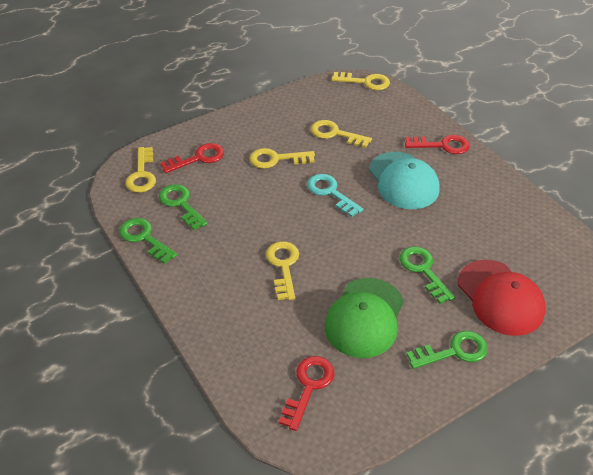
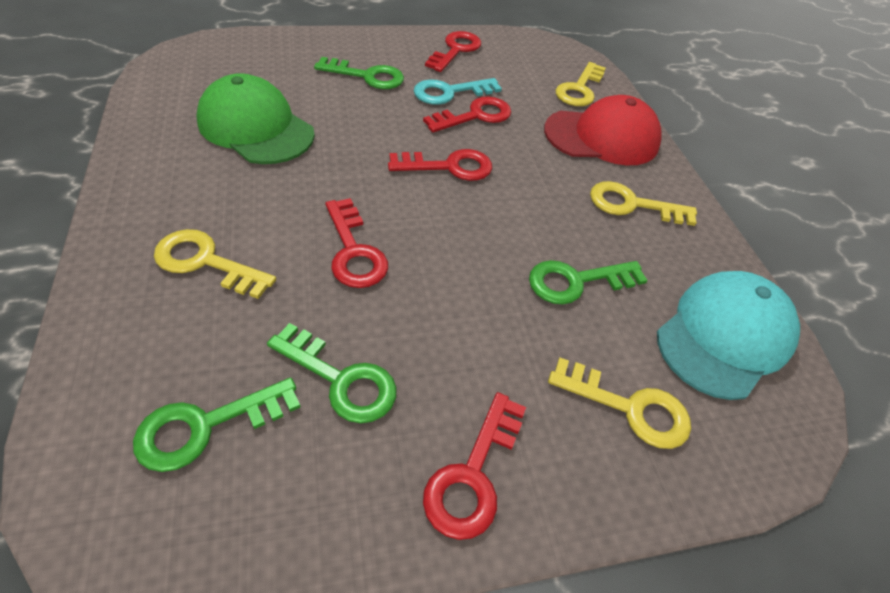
red key: 3 -> 5
yellow key: 5 -> 4

